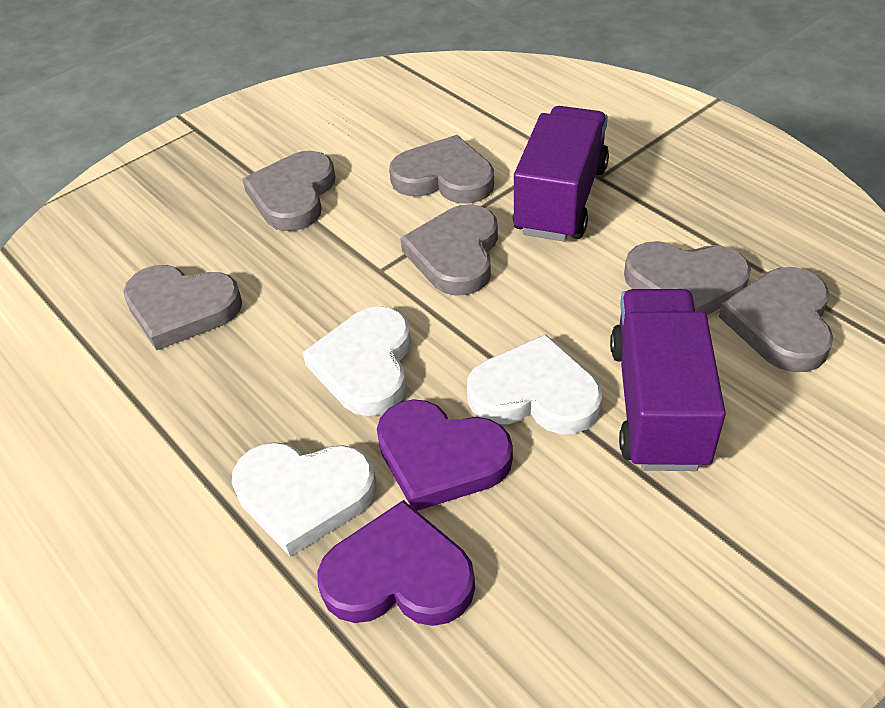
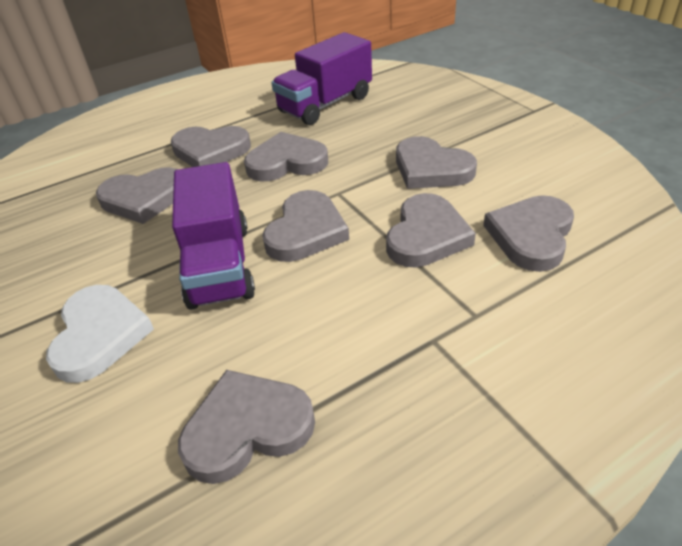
grey heart: 6 -> 8
purple heart: 2 -> 0
white heart: 3 -> 1

